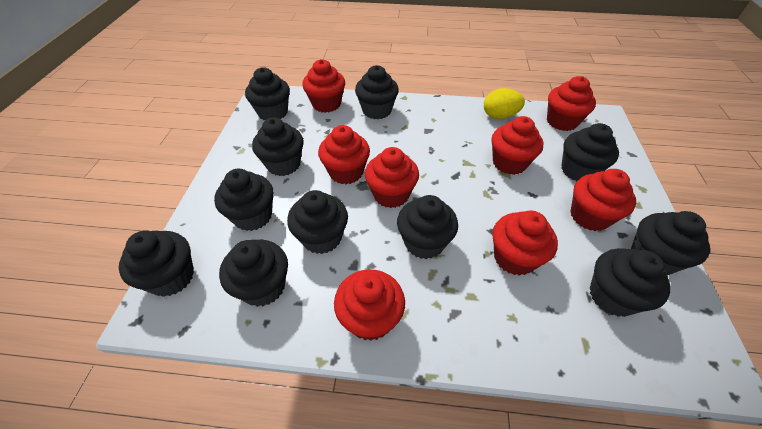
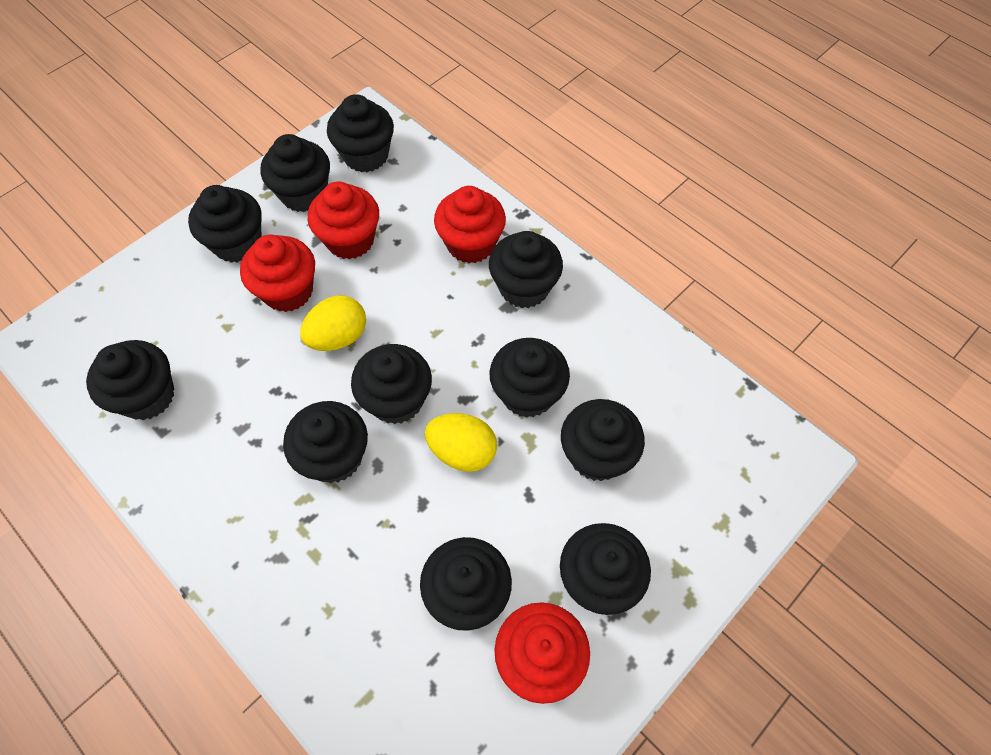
red cupcake: 8 -> 4
yellow egg: 1 -> 2

